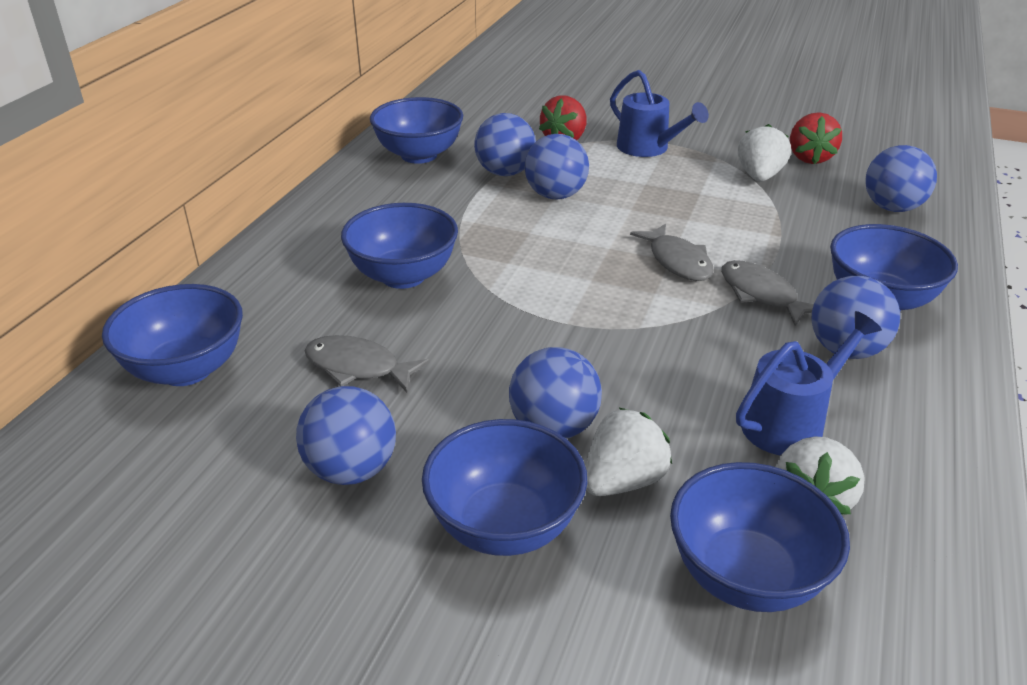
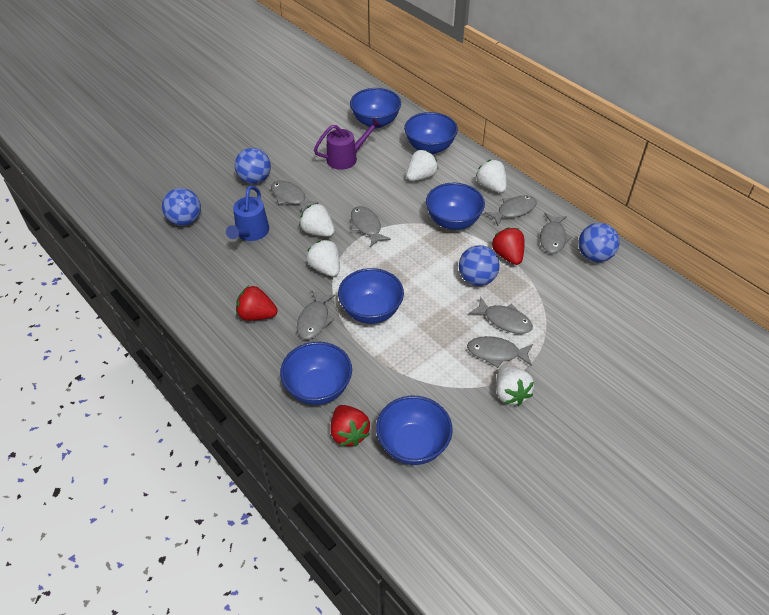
blue ball: 6 -> 4
blue watering can: 2 -> 1
grey fish: 3 -> 7
purple watering can: 0 -> 1
red strawberry: 2 -> 3
white strawberry: 3 -> 5

